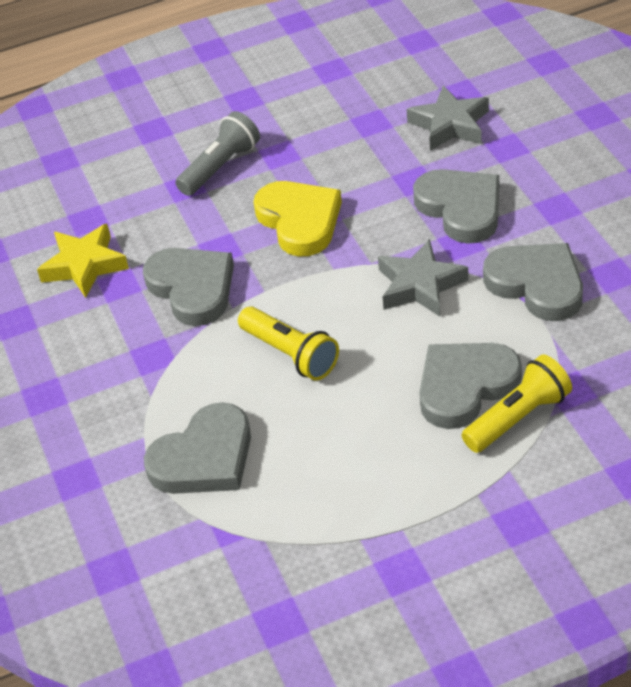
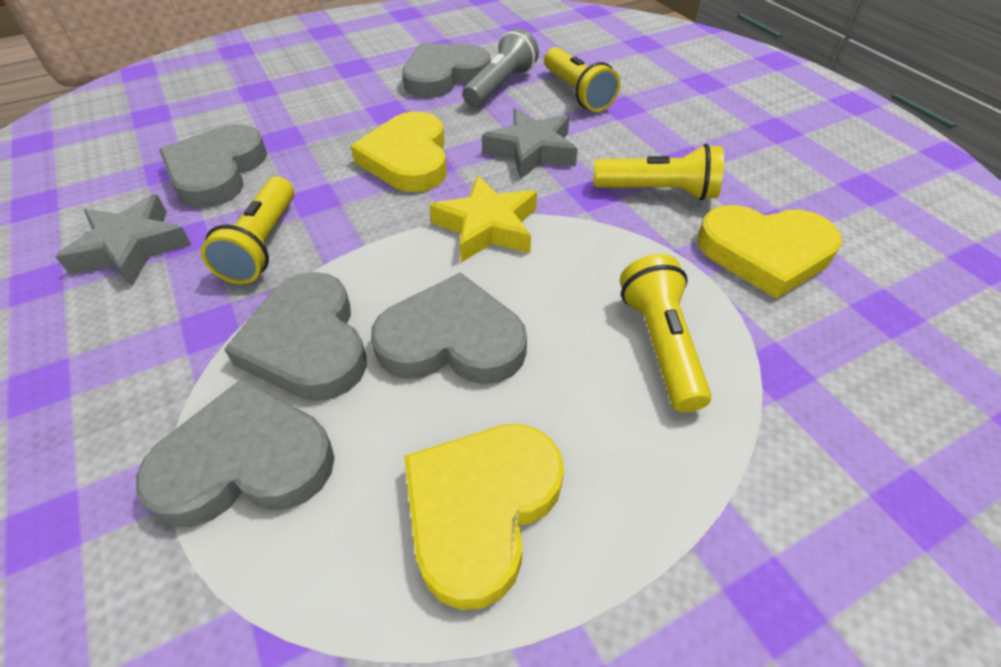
yellow flashlight: 2 -> 4
yellow heart: 1 -> 3

